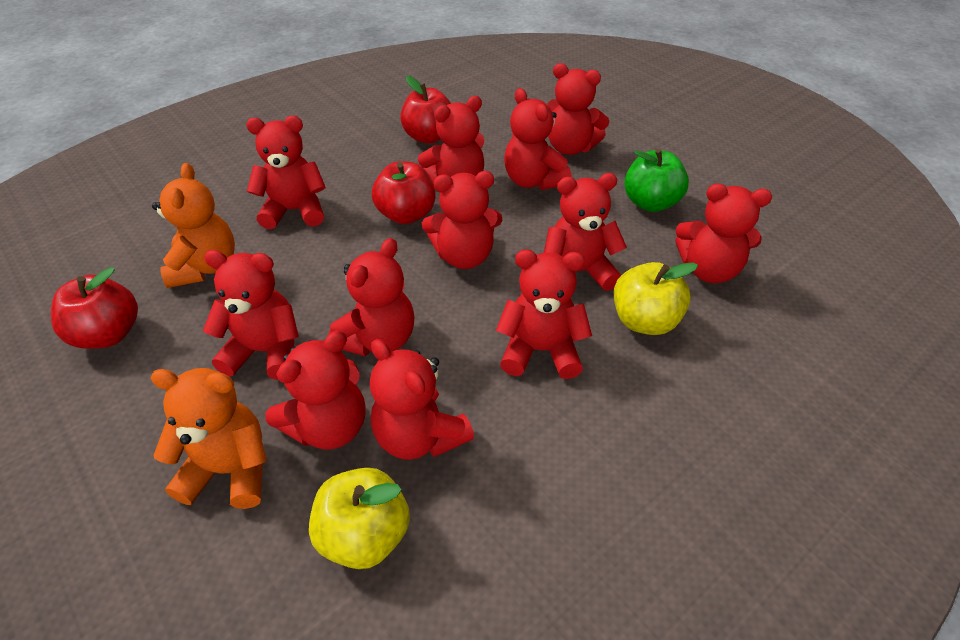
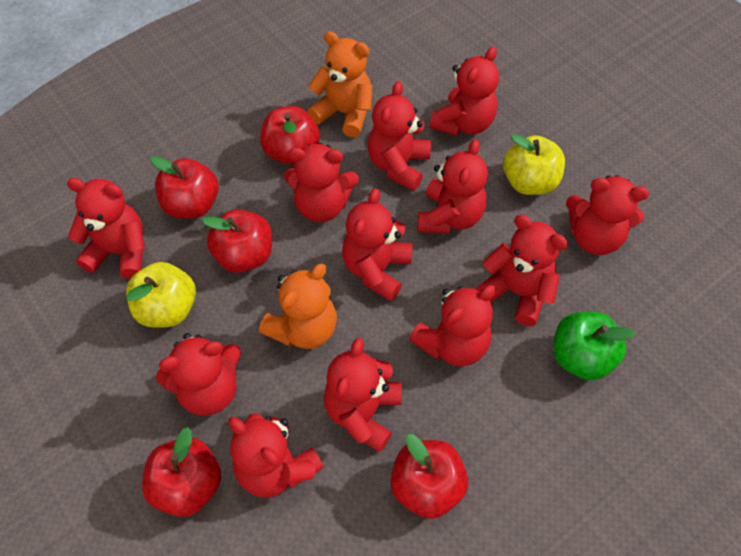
red apple: 3 -> 5

